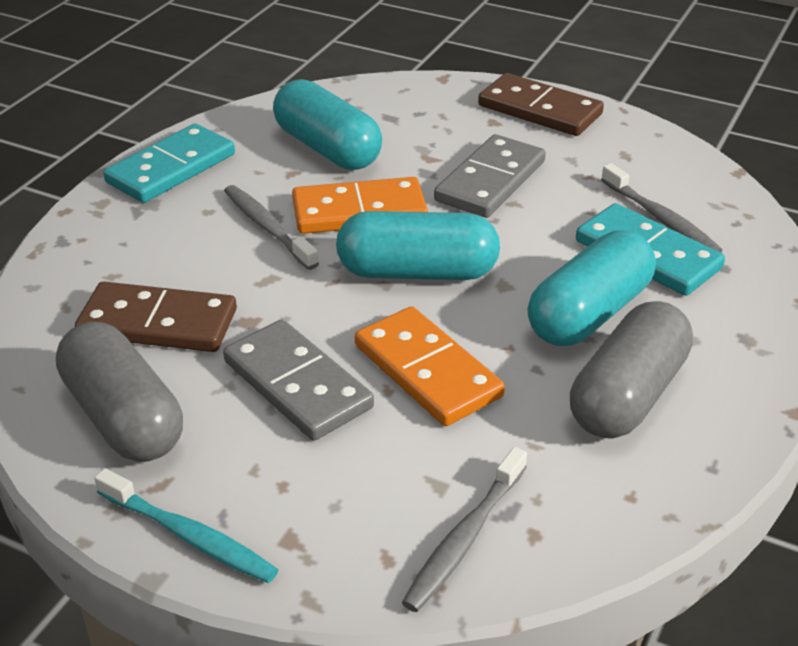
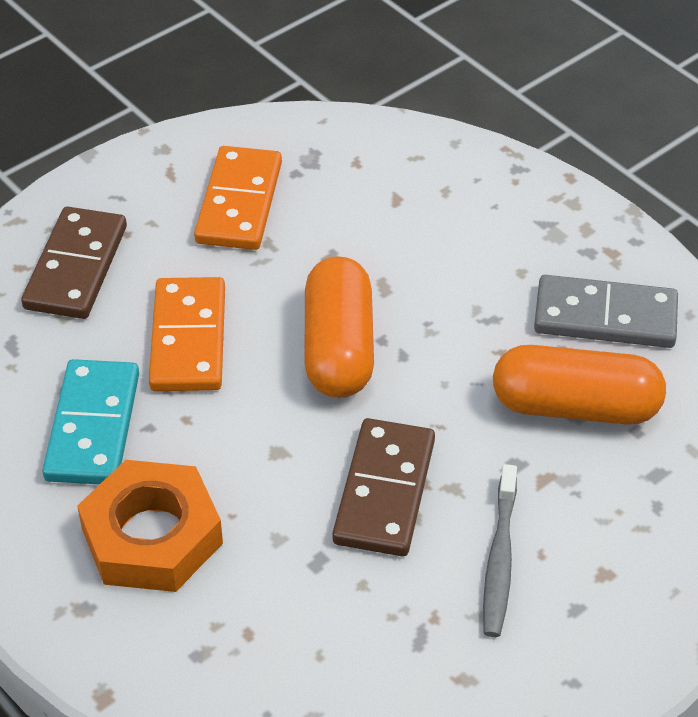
grey capsule: 2 -> 0
grey domino: 2 -> 1
grey toothbrush: 3 -> 1
orange capsule: 0 -> 2
orange nut: 0 -> 1
turquoise capsule: 3 -> 0
turquoise domino: 2 -> 1
turquoise toothbrush: 1 -> 0

